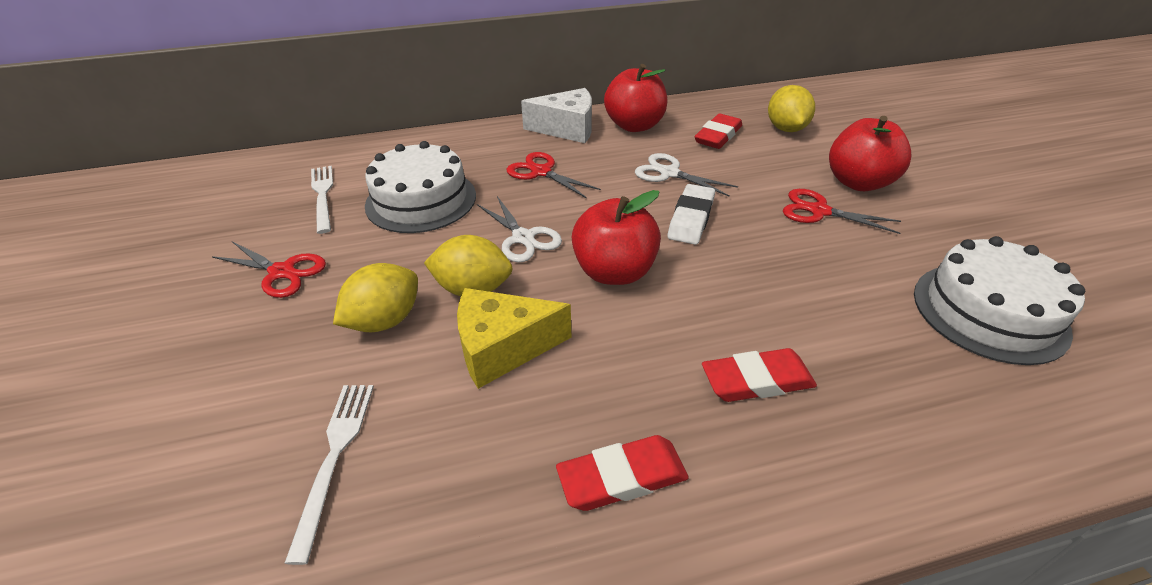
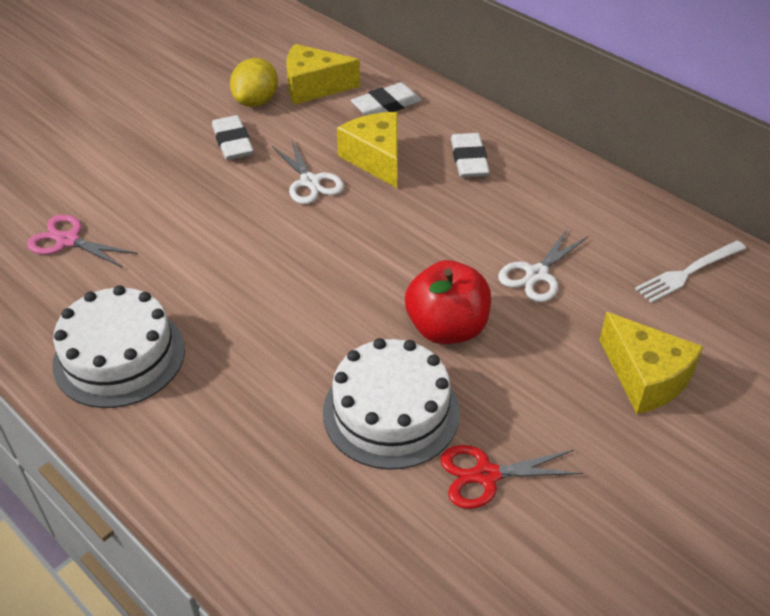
pink scissors: 0 -> 1
red apple: 3 -> 1
red eraser: 3 -> 0
red scissors: 3 -> 1
white cheese: 1 -> 0
white eraser: 1 -> 3
white fork: 2 -> 1
yellow cheese: 1 -> 3
yellow lemon: 3 -> 1

